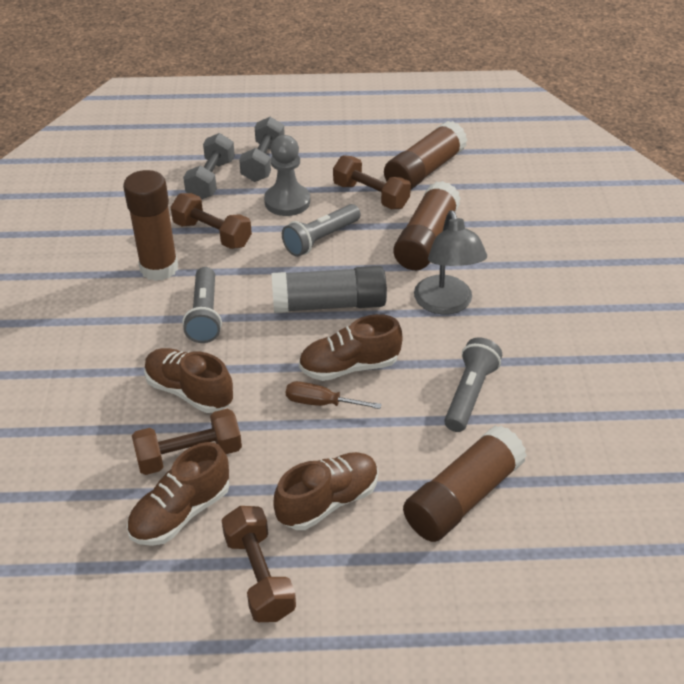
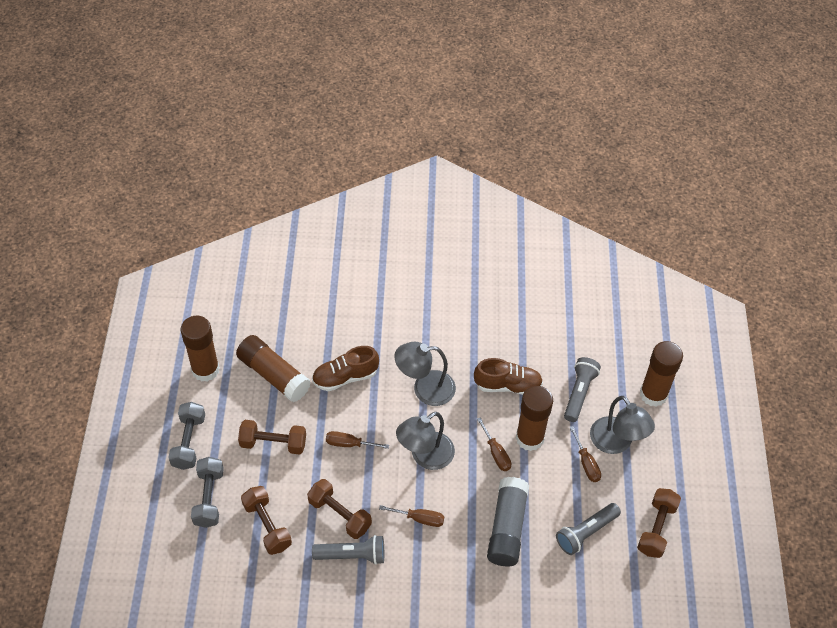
brown screwdriver: 1 -> 4
brown shoe: 4 -> 2
grey lamp: 1 -> 3
grey pawn: 1 -> 0

